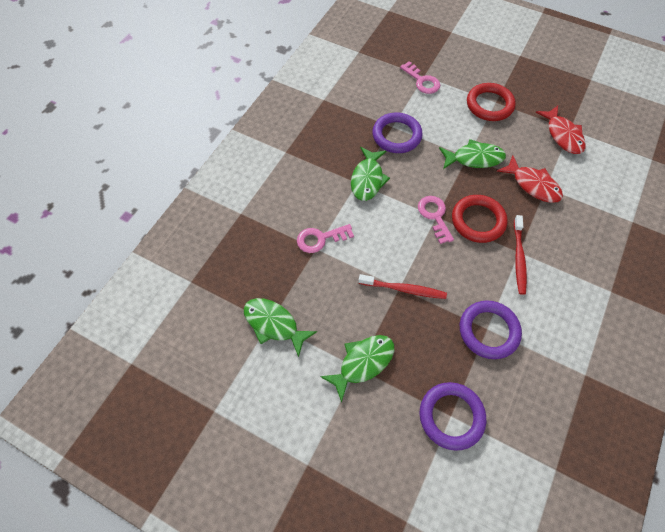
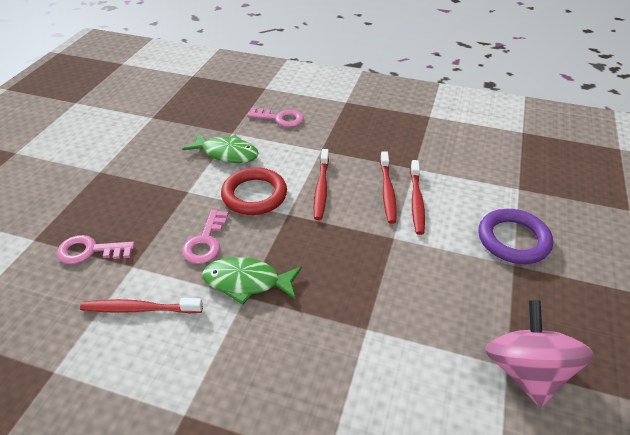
green fish: 4 -> 2
pink spinning top: 0 -> 1
purple ring: 3 -> 1
red fish: 2 -> 0
red ring: 2 -> 1
red toothbrush: 2 -> 4

